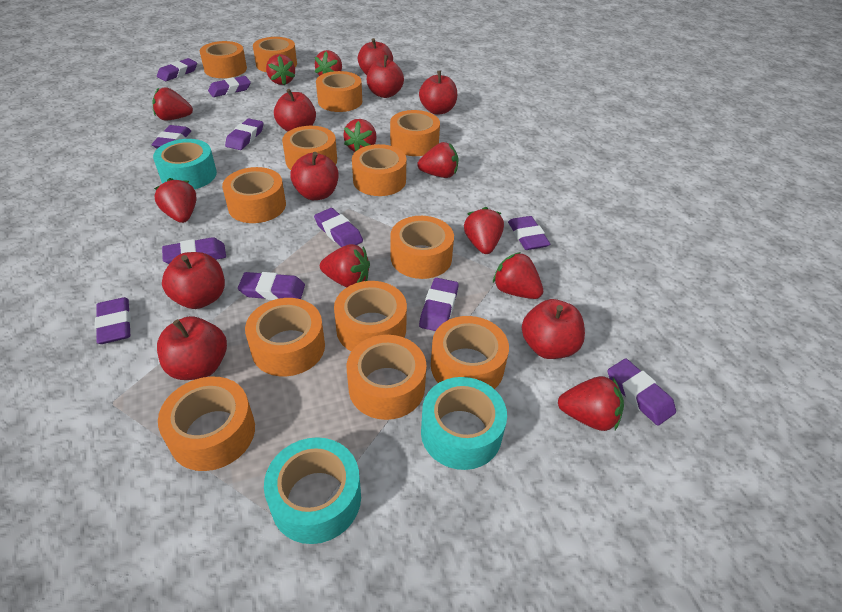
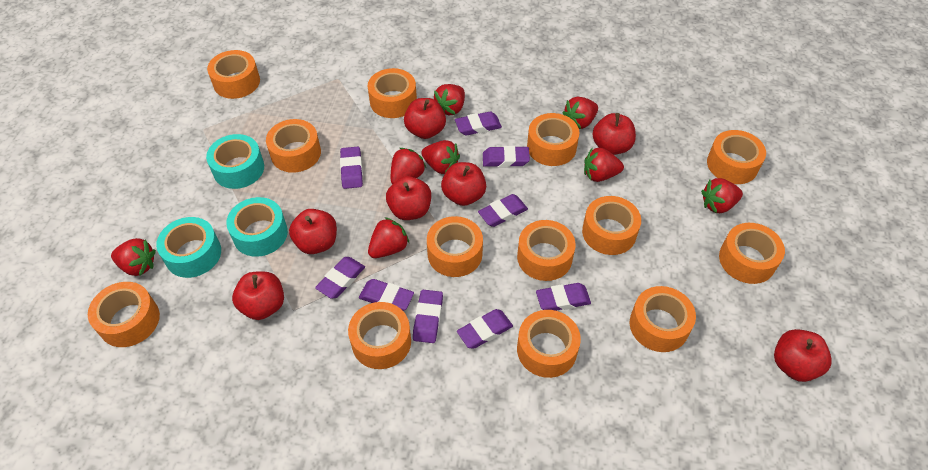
purple eraser: 11 -> 9
red apple: 8 -> 7
red strawberry: 10 -> 8

